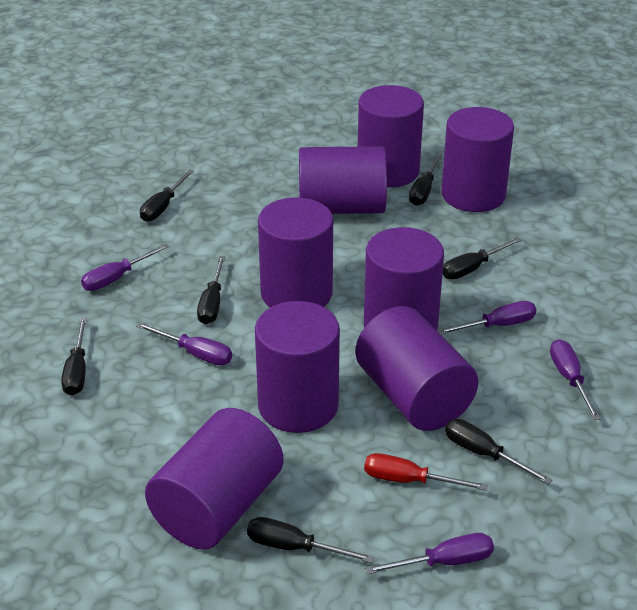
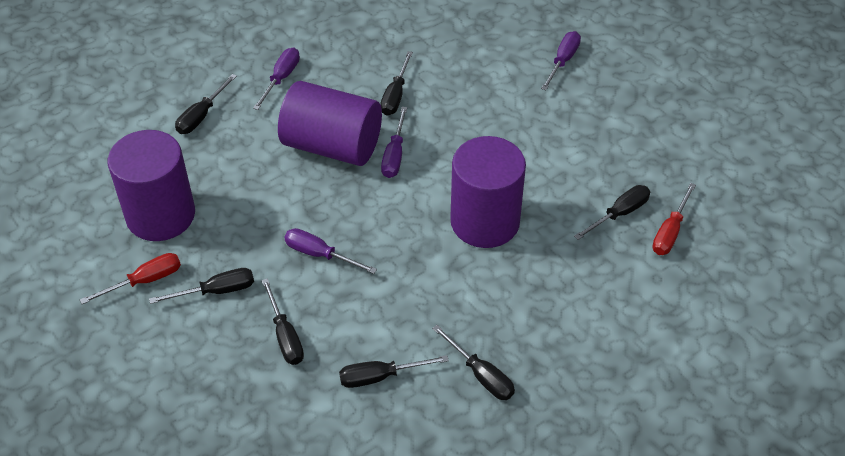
purple cylinder: 8 -> 3
purple screwdriver: 5 -> 4
red screwdriver: 1 -> 2

